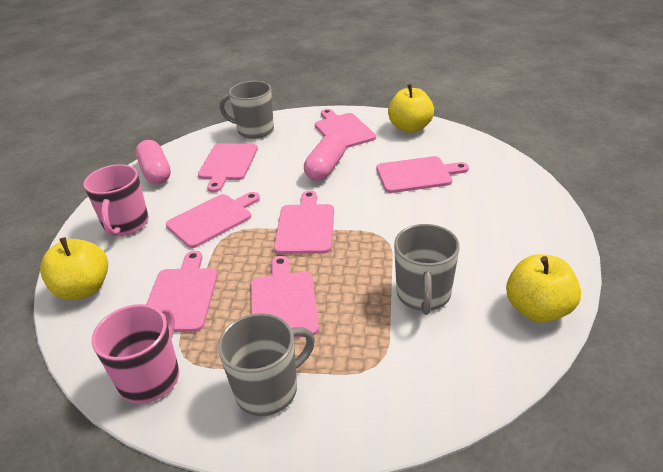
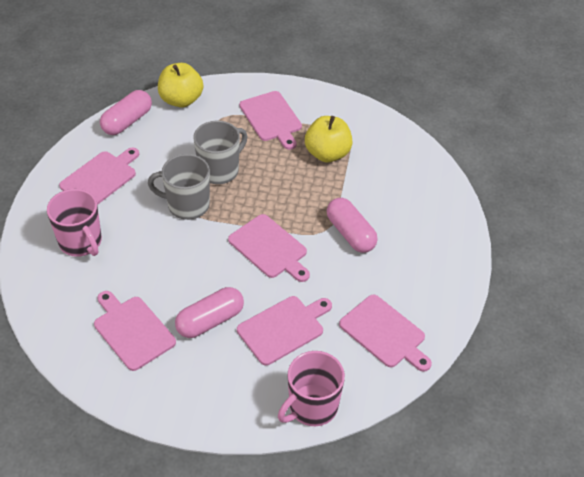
grey mug: 3 -> 2
pink capsule: 2 -> 3
pink cutting board: 7 -> 6
yellow apple: 3 -> 2

